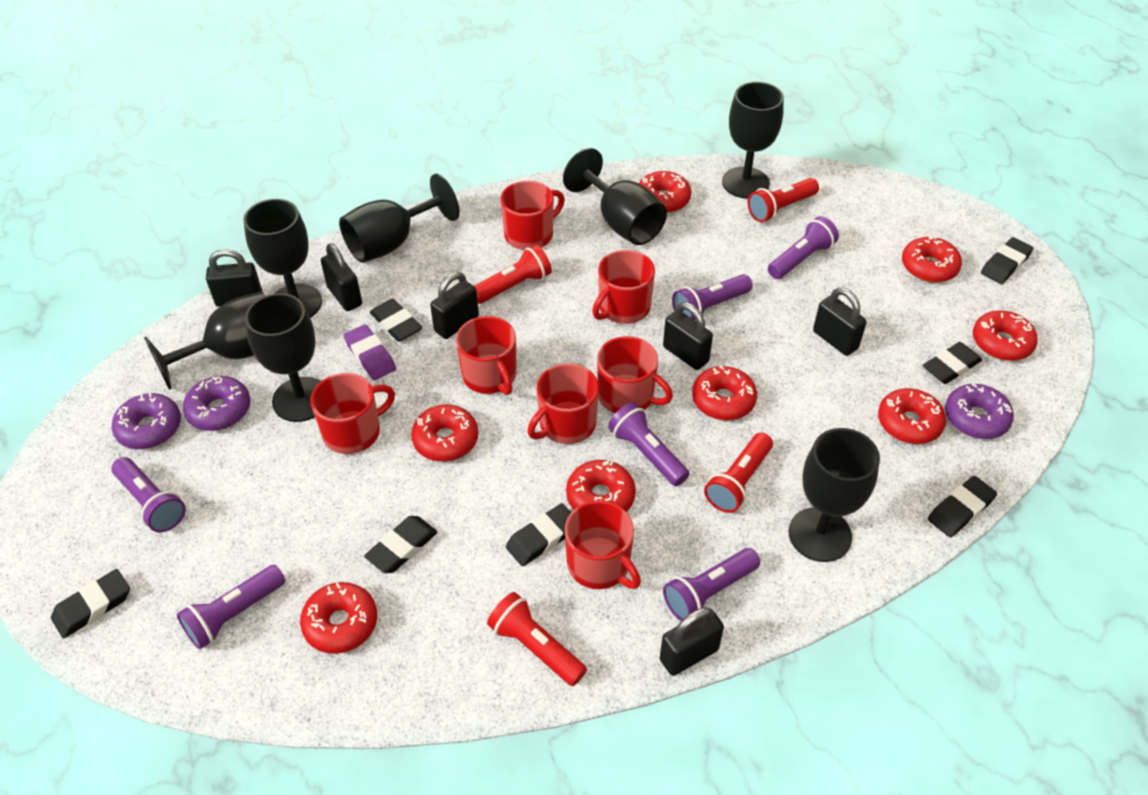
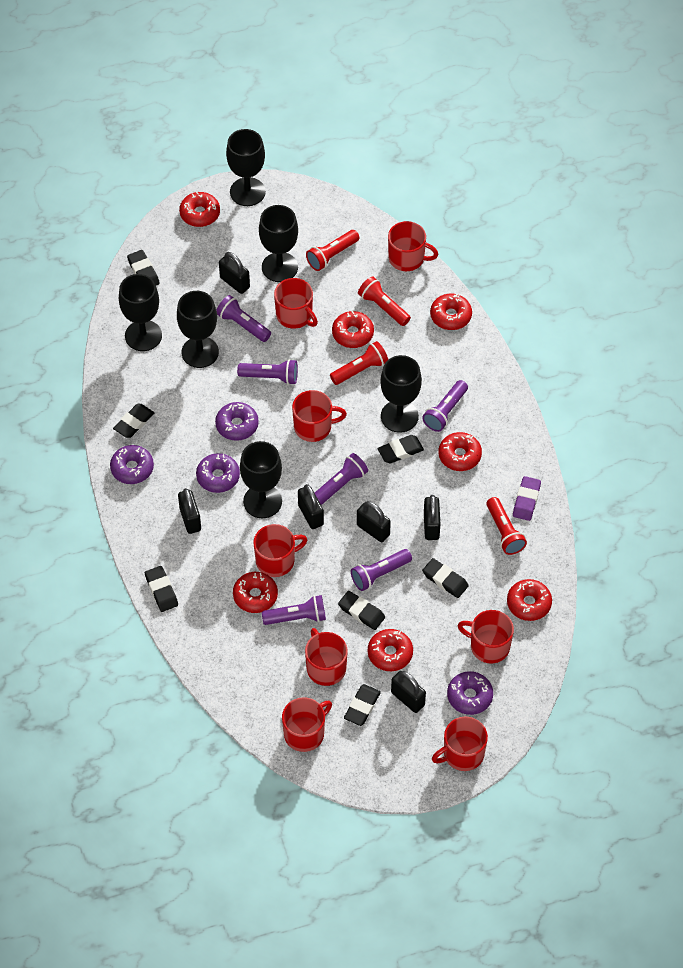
black goblet: 7 -> 6
purple donut: 3 -> 4
red donut: 8 -> 7
red mug: 7 -> 8

